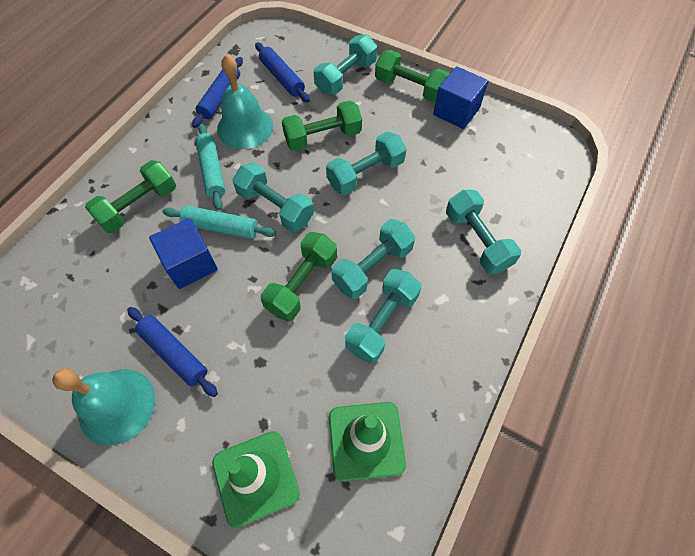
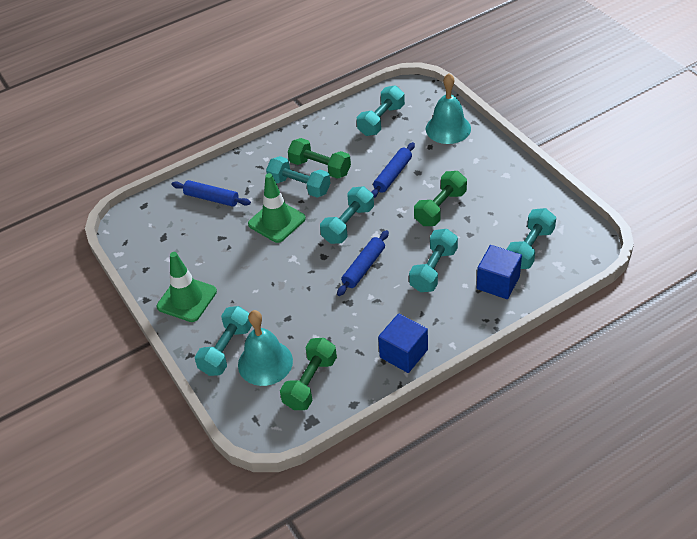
green dumbbell: 4 -> 3
turquoise rolling pin: 2 -> 0

